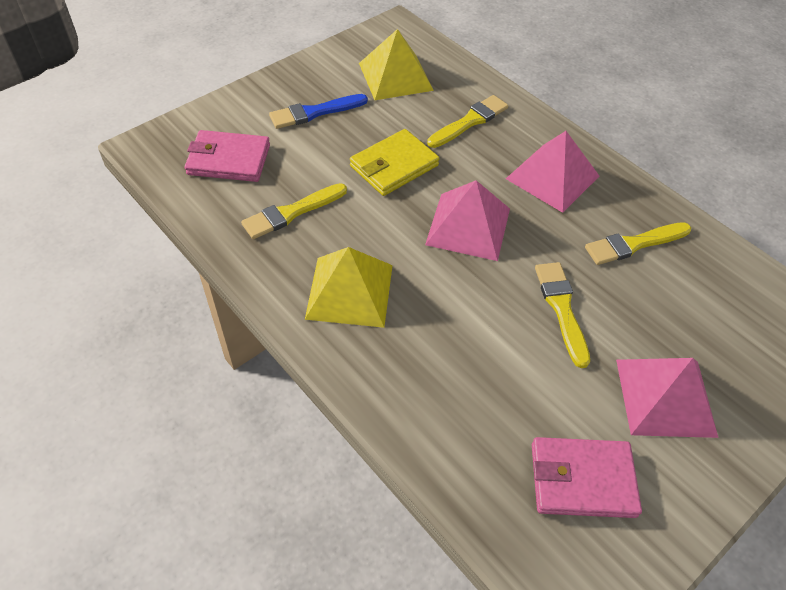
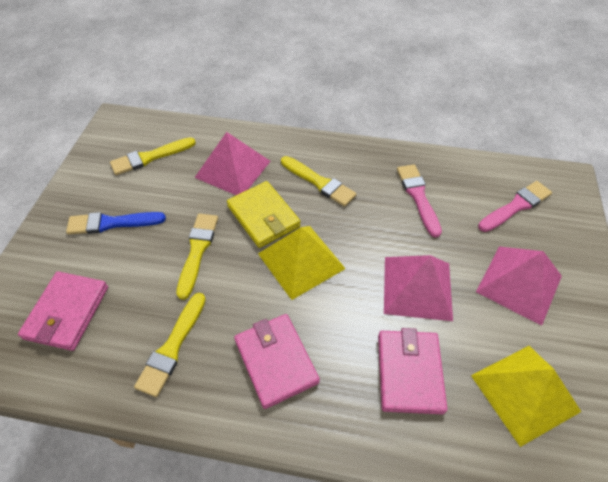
pink brush: 0 -> 2
pink wallet: 2 -> 3

